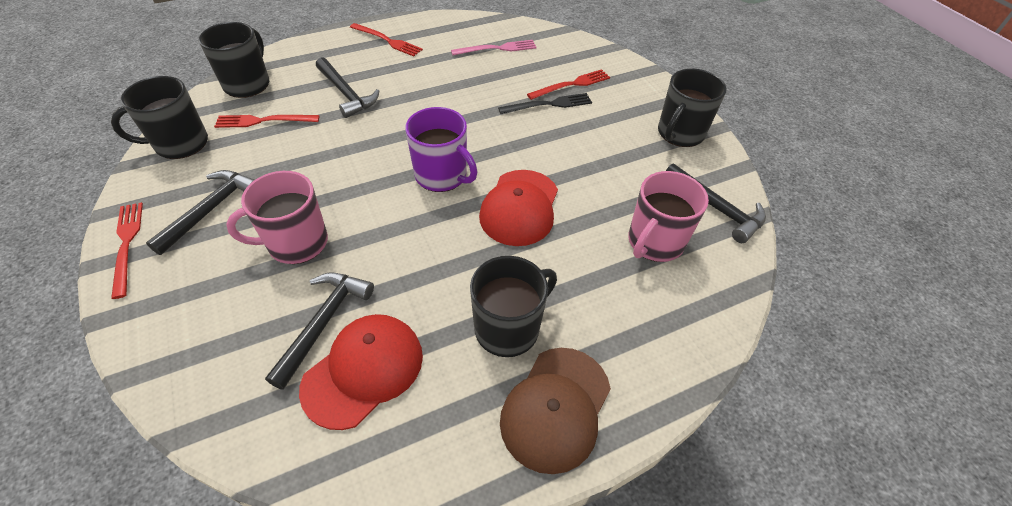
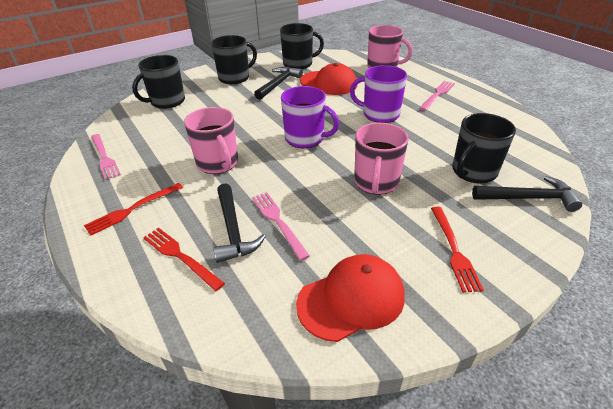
black fork: 1 -> 0
black hammer: 4 -> 3
brown cap: 1 -> 0
pink fork: 1 -> 3
pink mug: 2 -> 3
purple mug: 1 -> 2
red fork: 4 -> 3

